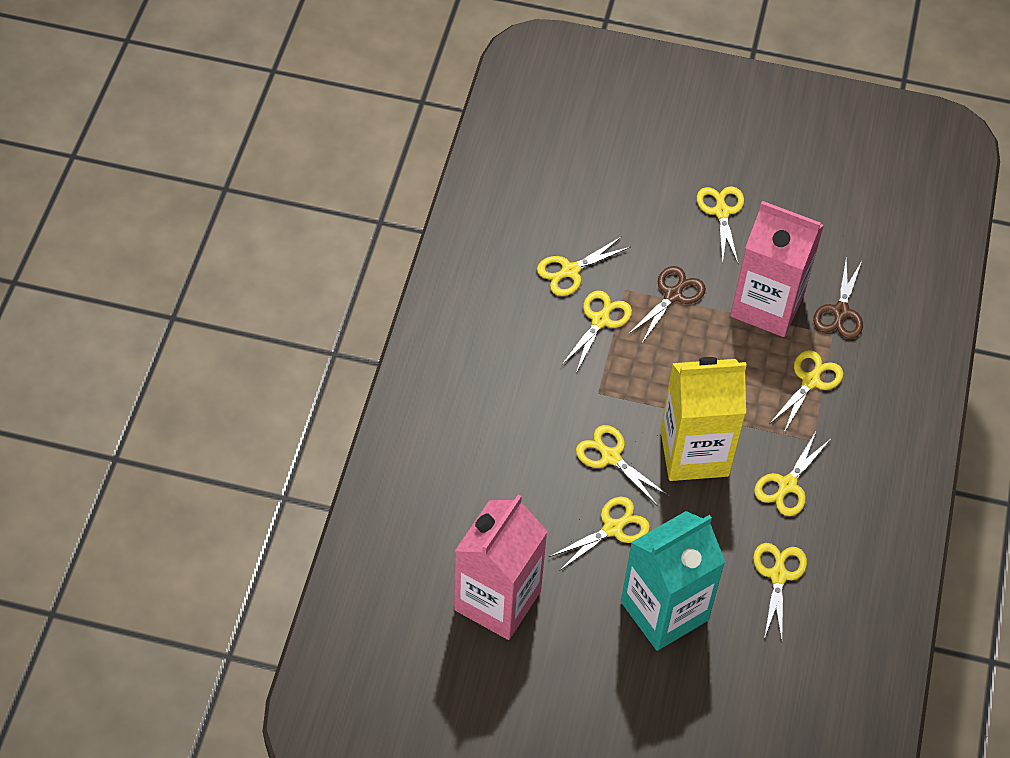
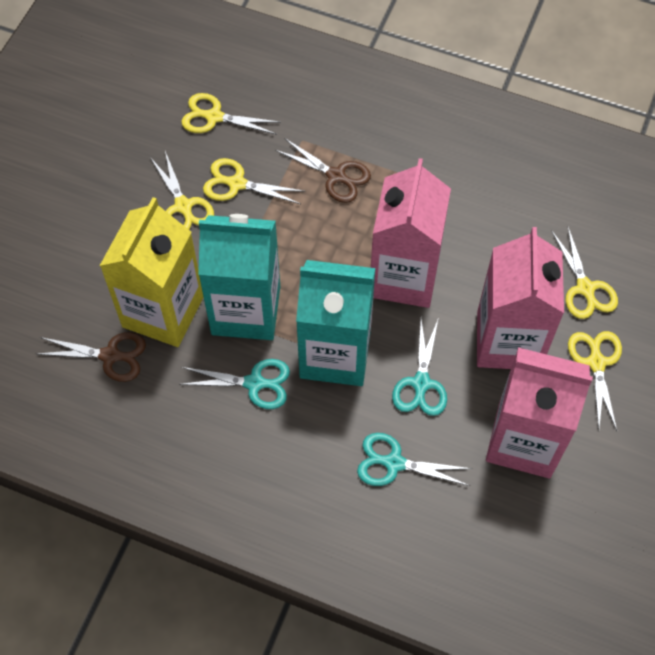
pink carton: 2 -> 3
turquoise carton: 1 -> 2
turquoise scissors: 0 -> 3
yellow scissors: 8 -> 5

